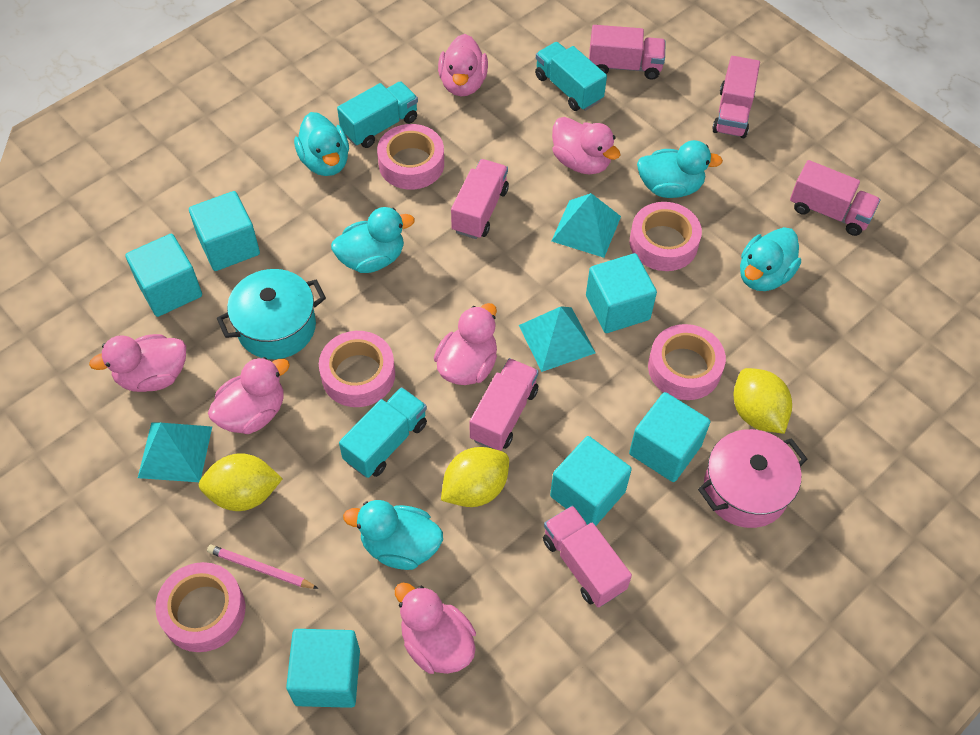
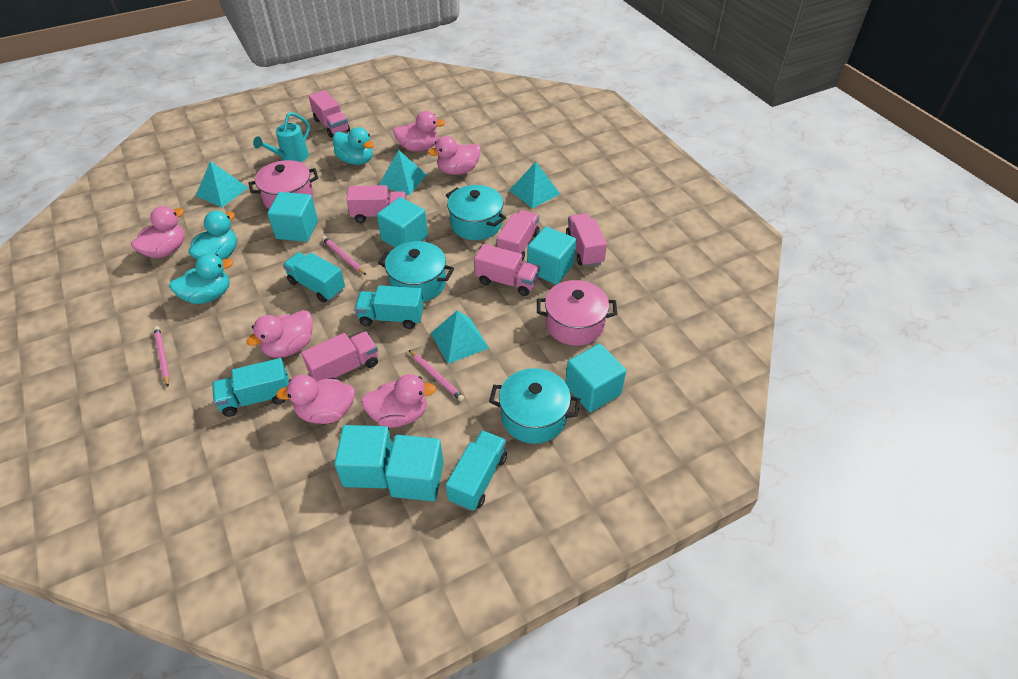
pink pencil: 1 -> 3
pink pot: 1 -> 2
pink tape: 5 -> 0
turquoise duck: 5 -> 3
turquoise pot: 1 -> 3
turquoise pyramid: 3 -> 4
turquoise truck: 3 -> 4
turquoise watering can: 0 -> 1
yellow lemon: 3 -> 0

